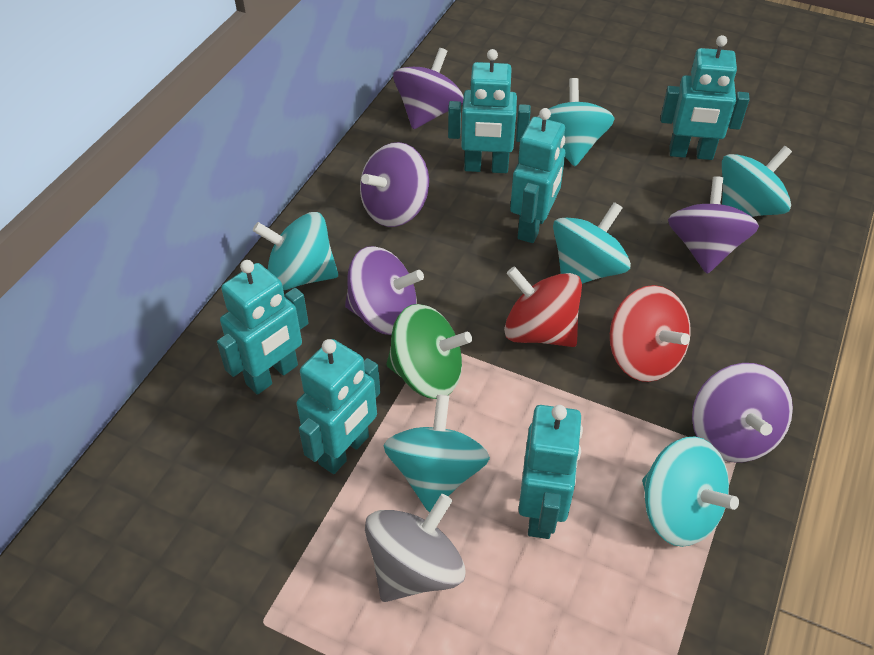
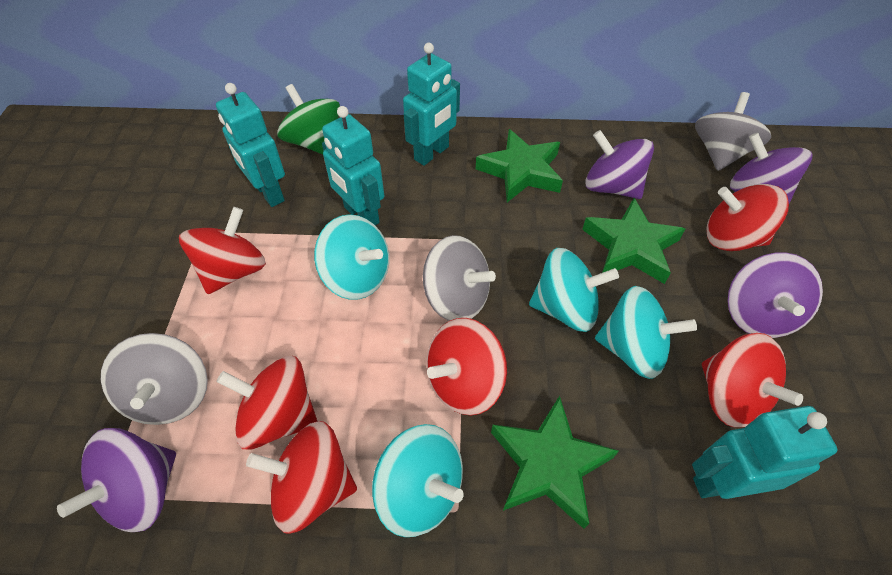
green star: 0 -> 3
grey spinning top: 1 -> 3
purple spinning top: 5 -> 4
red spinning top: 2 -> 6
turquoise robot: 6 -> 4
turquoise spinning top: 6 -> 4

